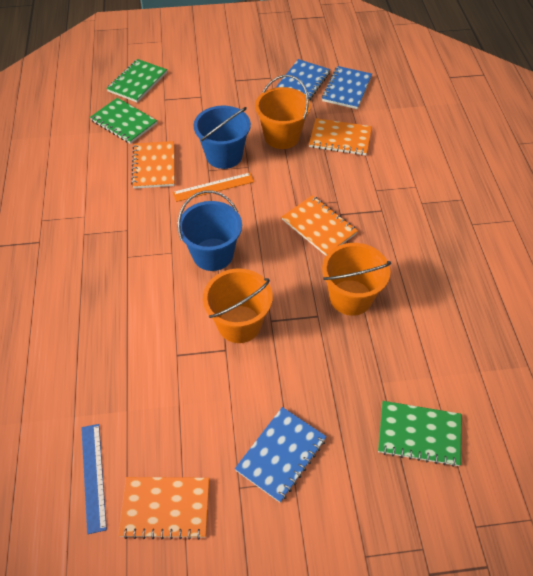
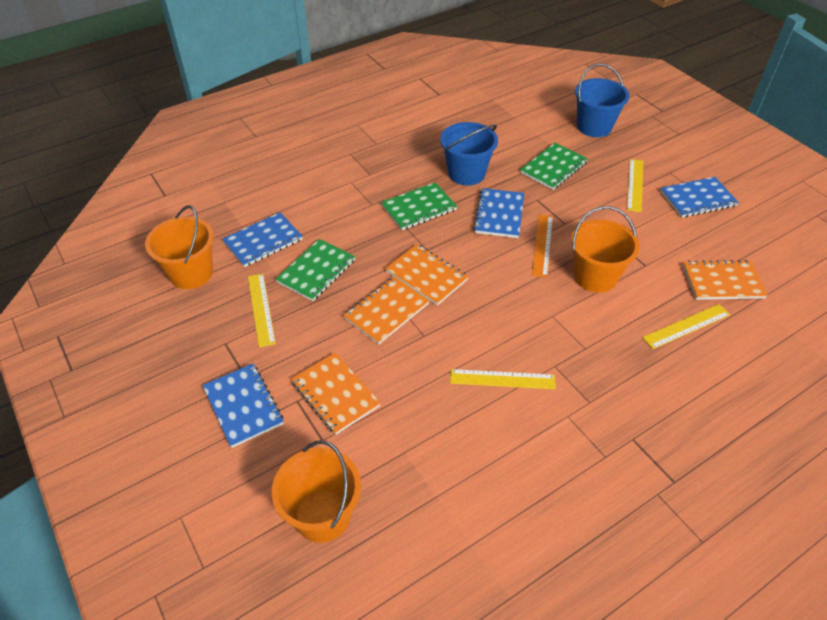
blue notebook: 3 -> 4
blue ruler: 1 -> 0
yellow ruler: 0 -> 4

